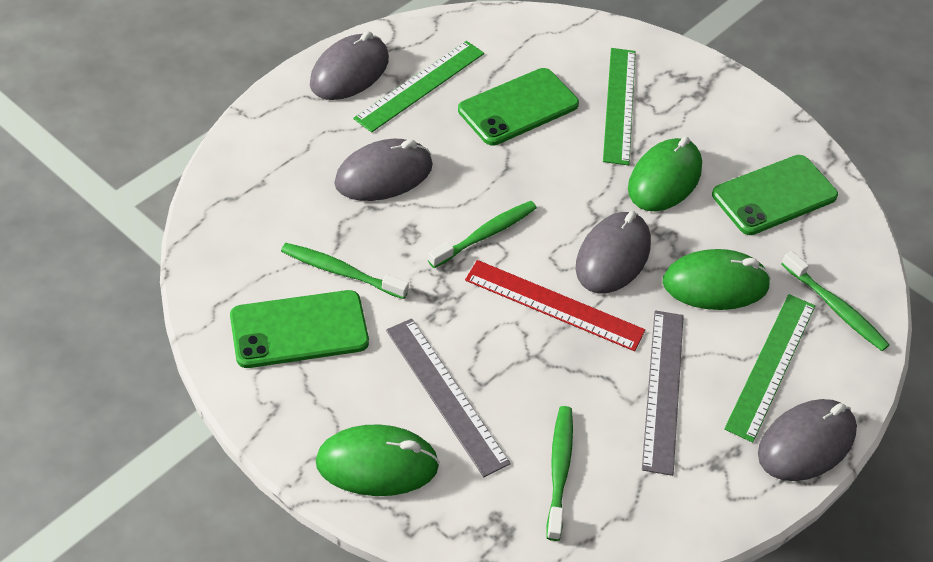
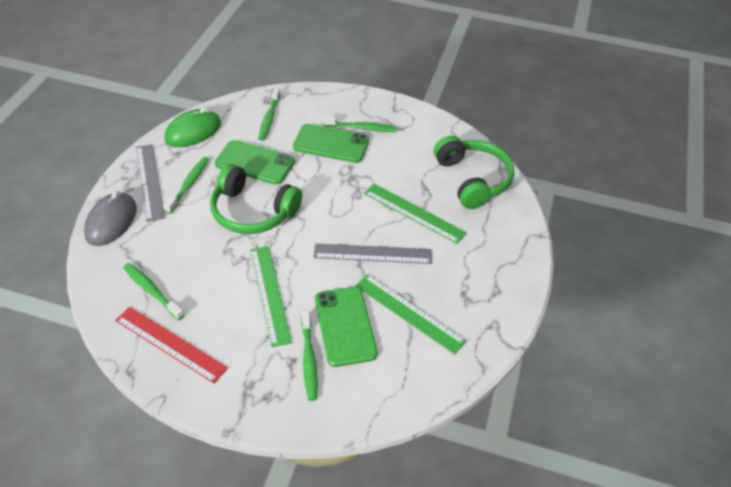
green headphones: 0 -> 2
green mouse: 3 -> 1
green toothbrush: 4 -> 5
grey mouse: 4 -> 1

